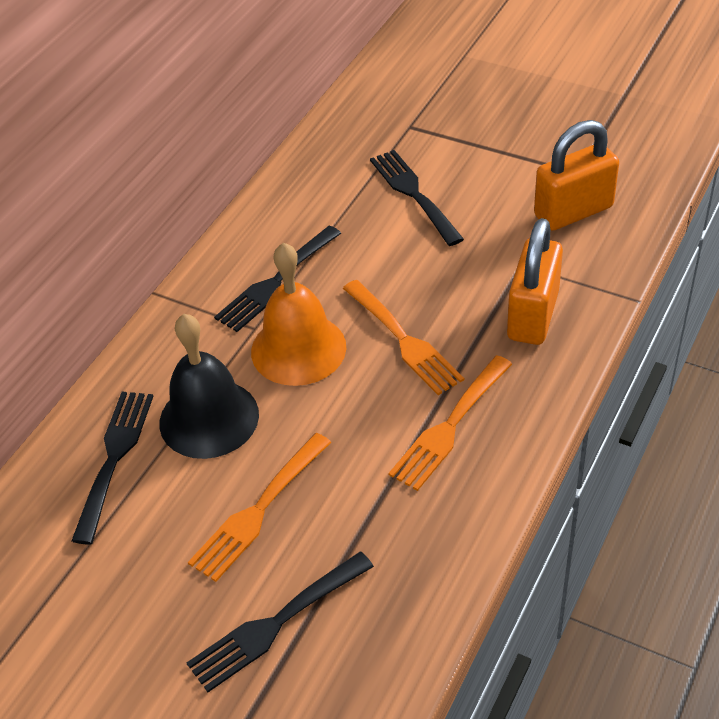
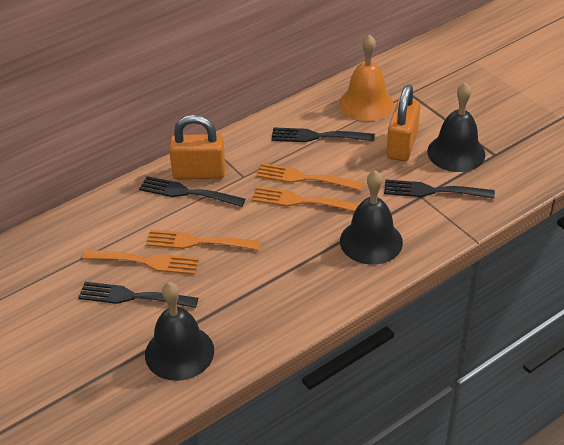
black bell: 1 -> 3
orange fork: 3 -> 4

